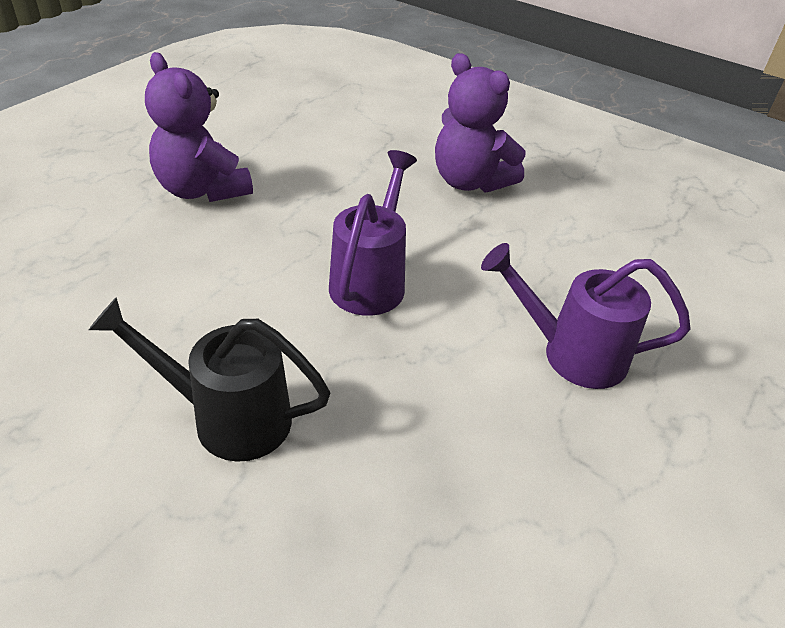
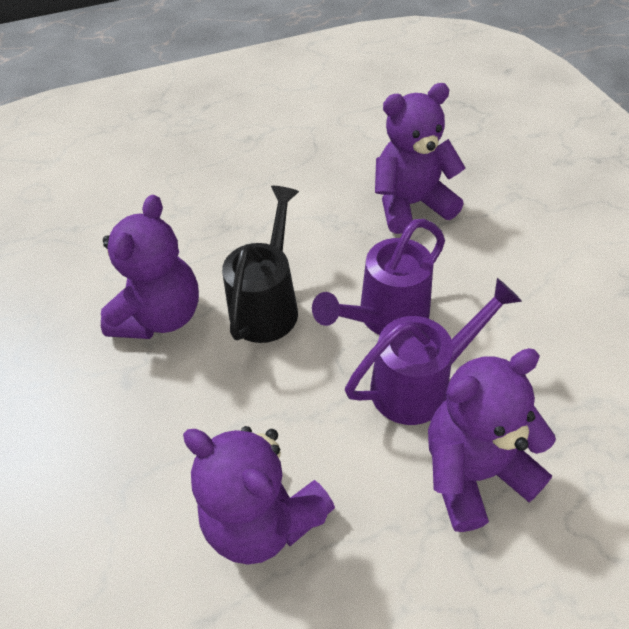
purple teddy bear: 2 -> 4

